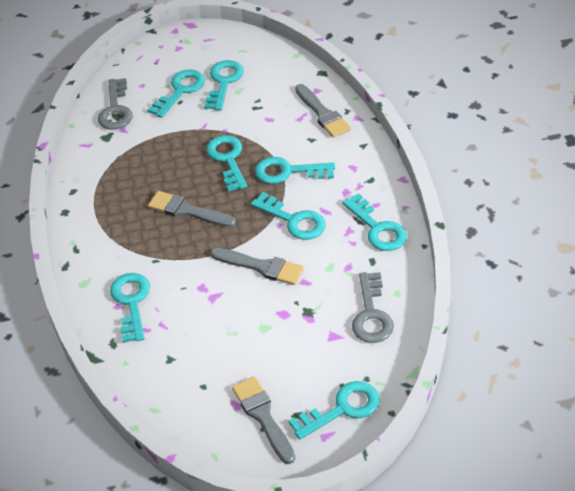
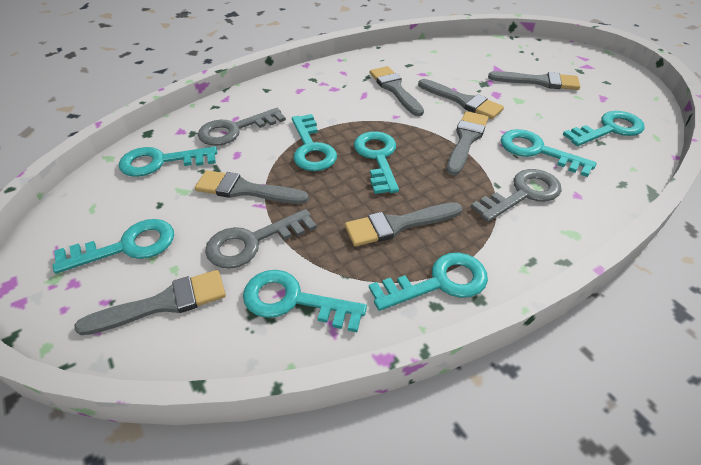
grey brush: 4 -> 7
grey key: 2 -> 3

